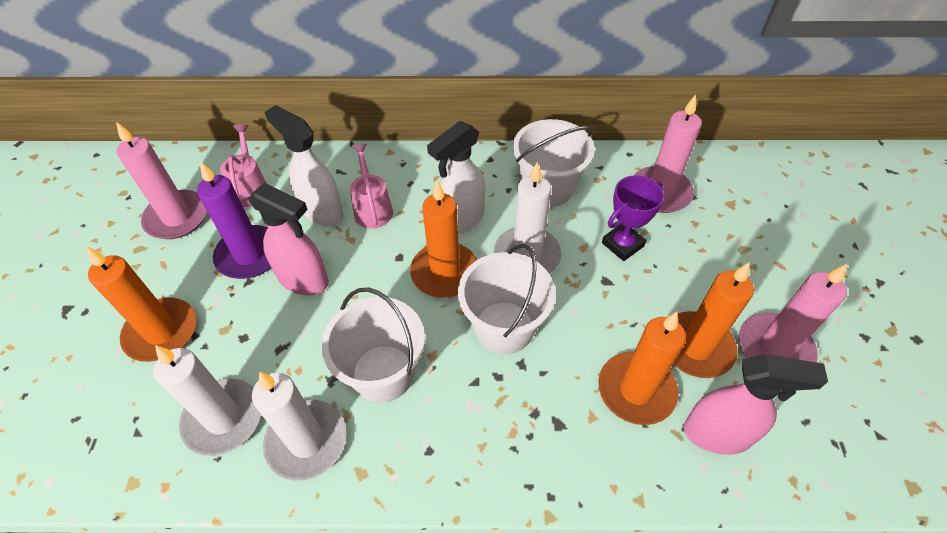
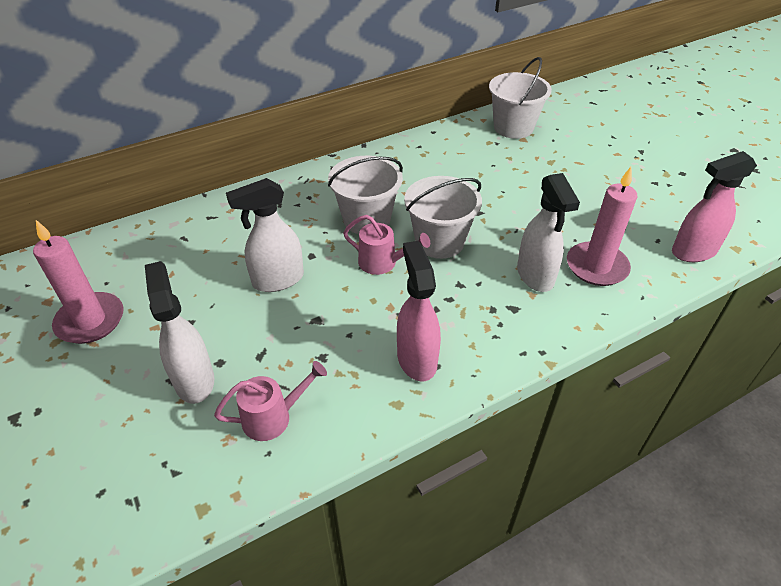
orange candle: 4 -> 0
pink candle: 3 -> 2
purple candle: 1 -> 0
purple trophy: 1 -> 0
white candle: 3 -> 0
white spray bottle: 2 -> 3

